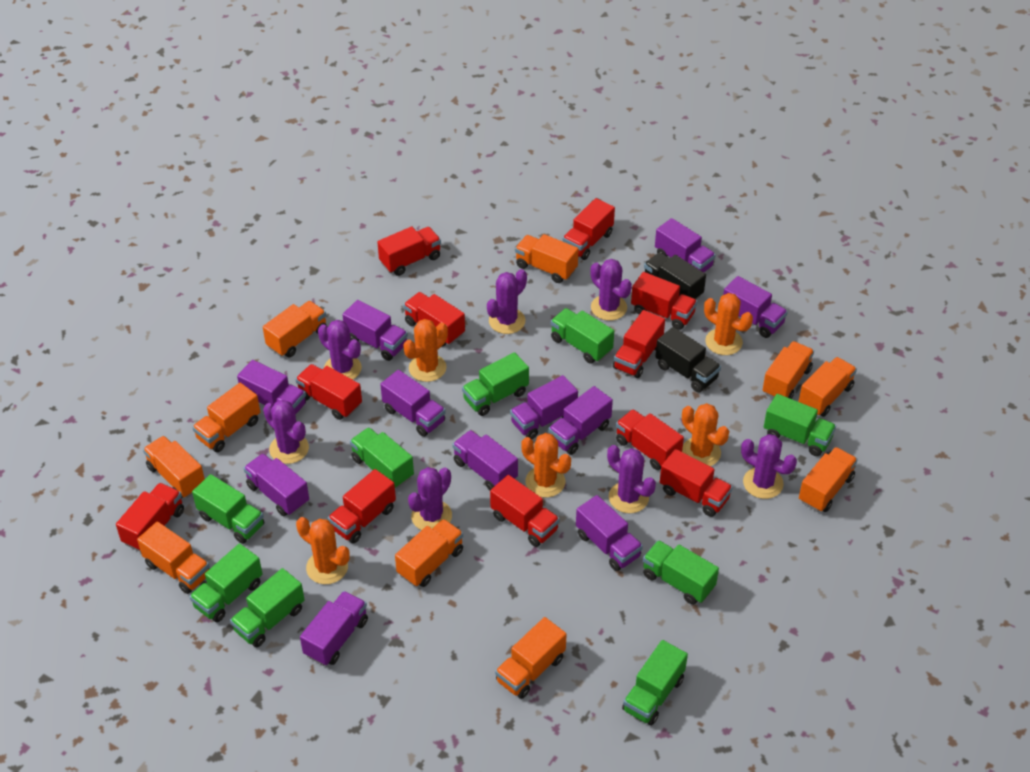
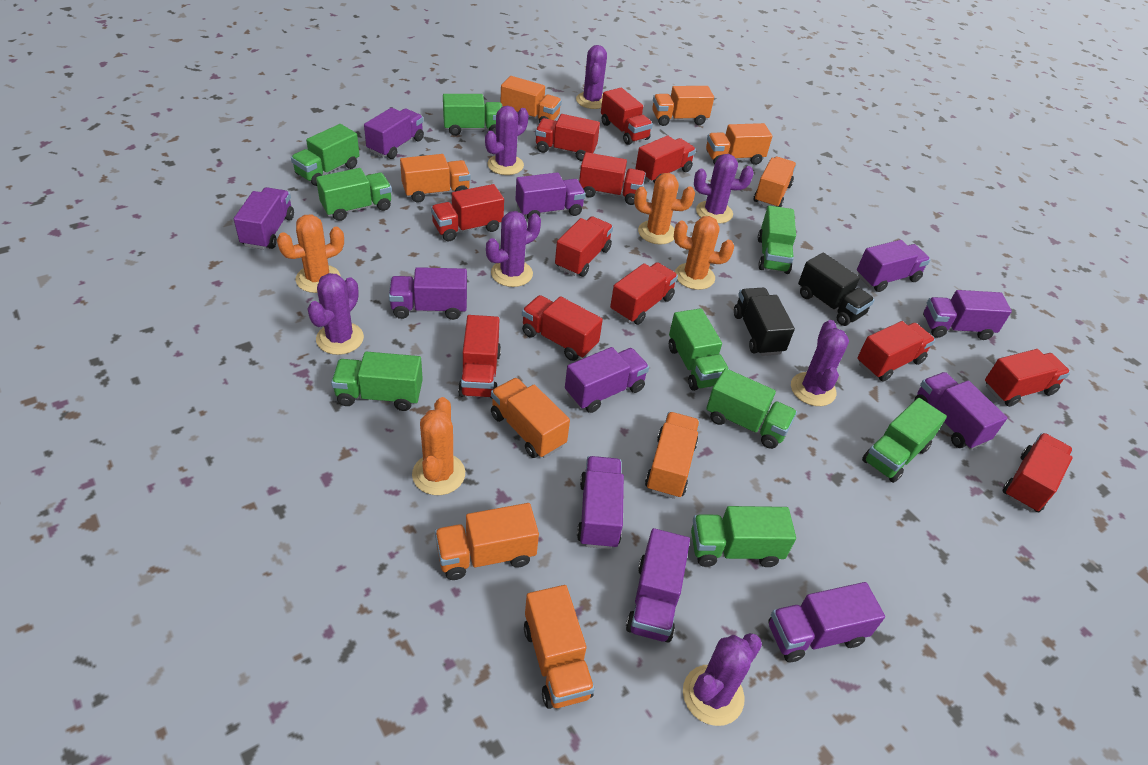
orange cactus: 5 -> 4
orange truck: 10 -> 9
red truck: 11 -> 12

